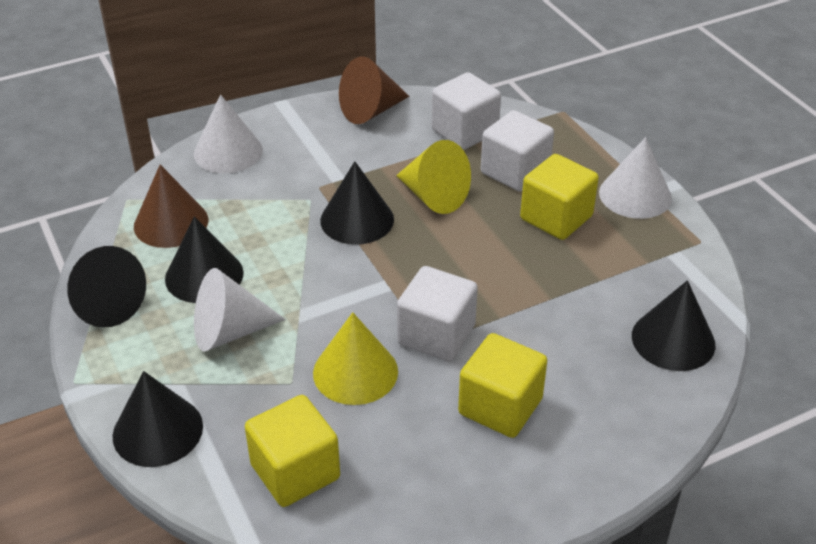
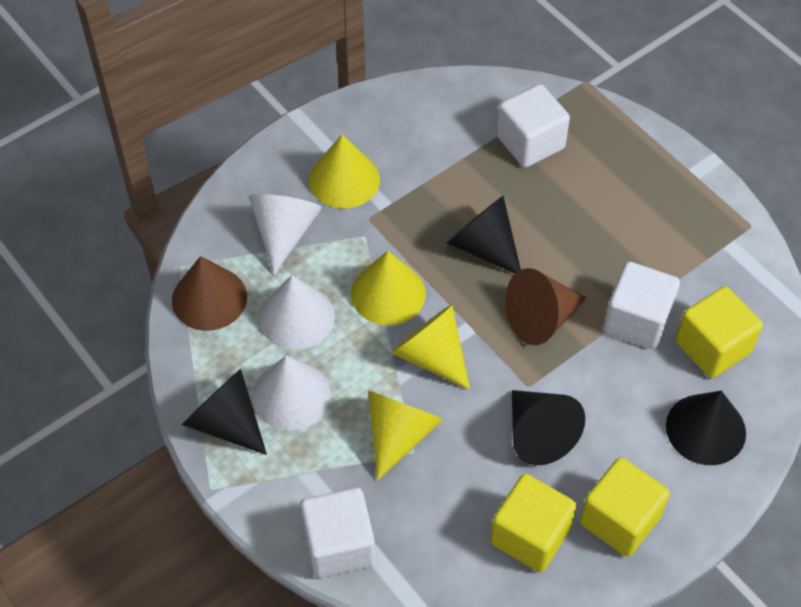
black cone: 5 -> 4
yellow cone: 2 -> 4

